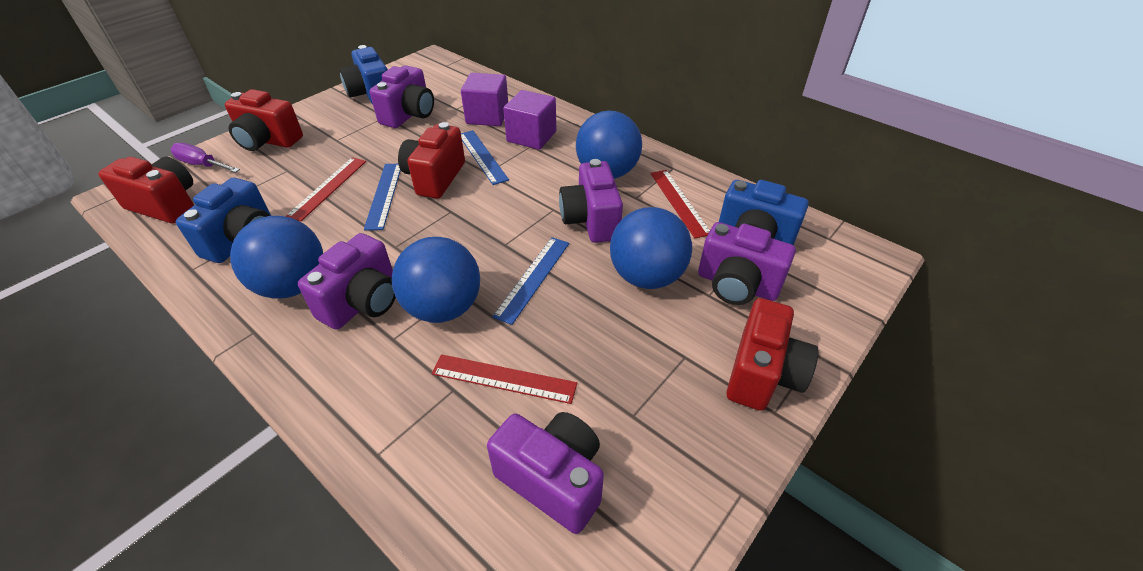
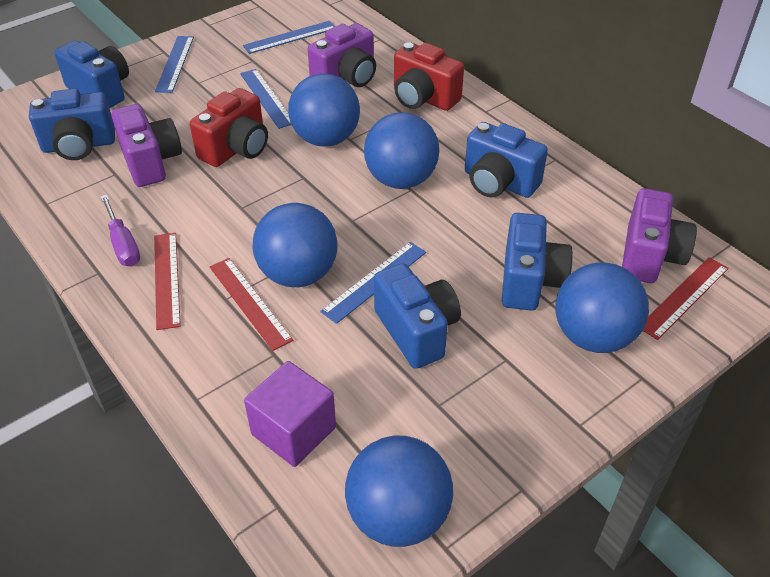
blue ball: 4 -> 5
blue camera: 3 -> 5
blue ruler: 3 -> 4
purple camera: 5 -> 3
purple cube: 2 -> 1
red camera: 4 -> 2

